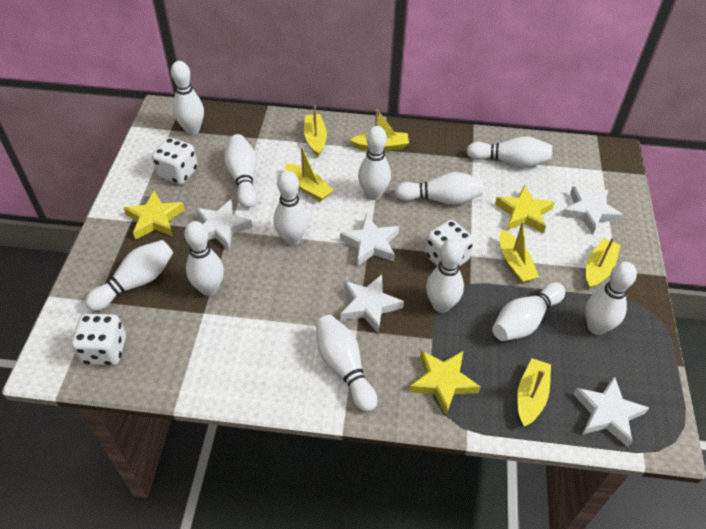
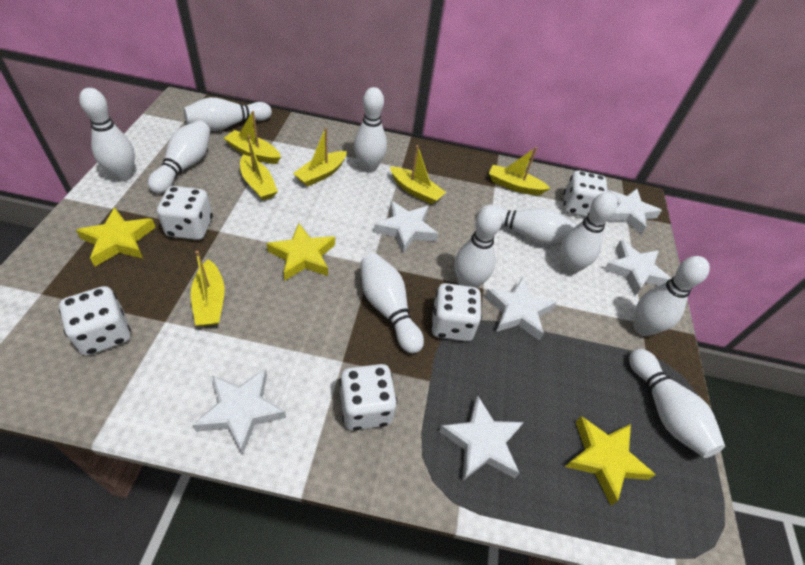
white bowling pin: 12 -> 10
white dice: 3 -> 5
white star: 5 -> 6

